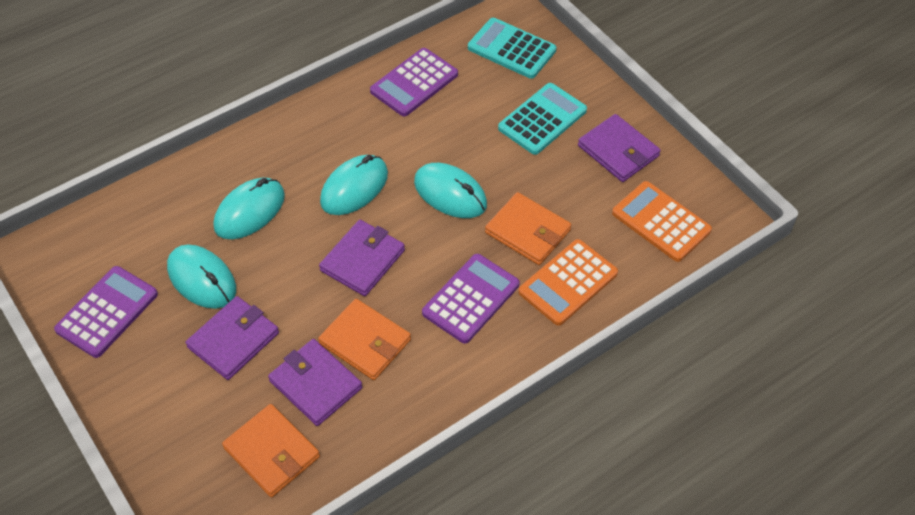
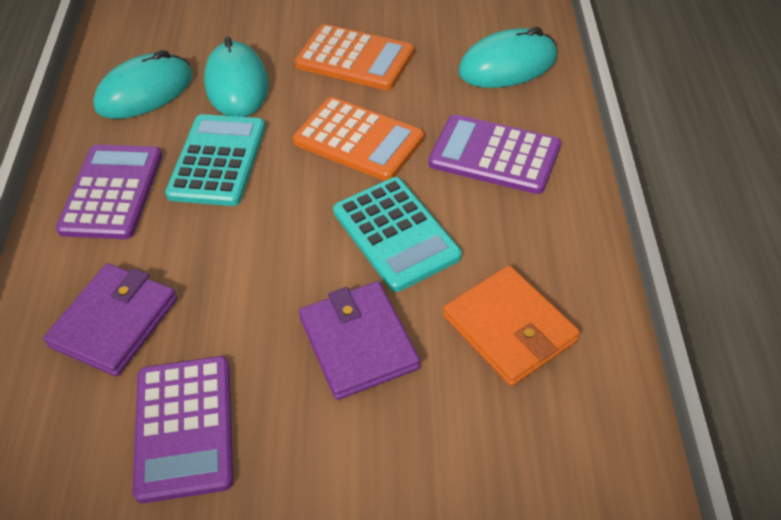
orange wallet: 3 -> 1
purple wallet: 4 -> 2
turquoise mouse: 4 -> 3

